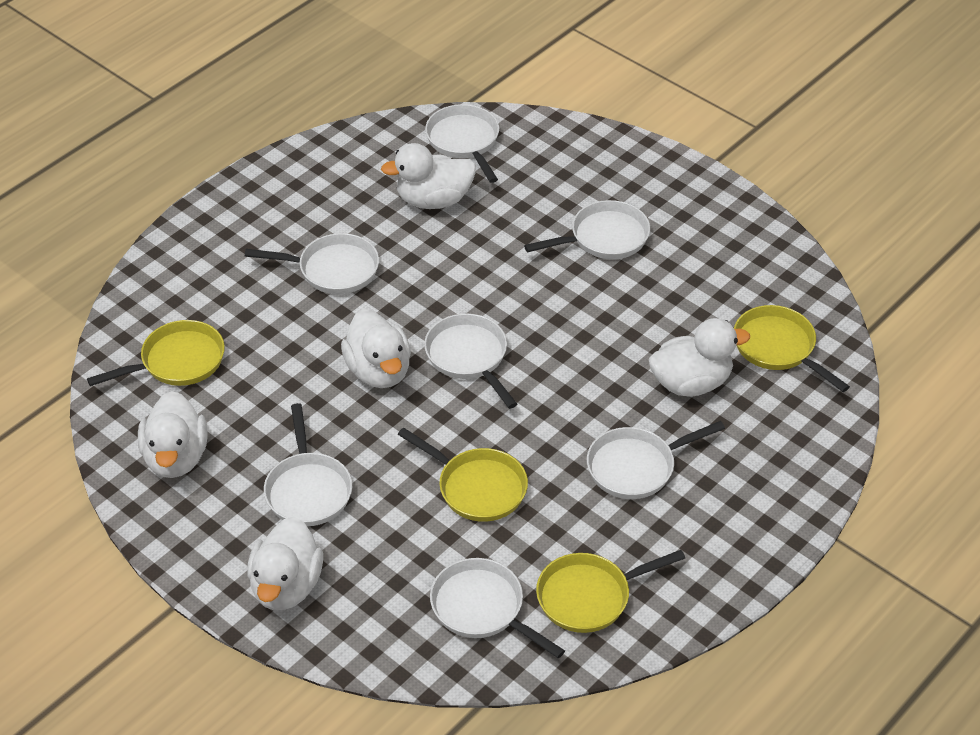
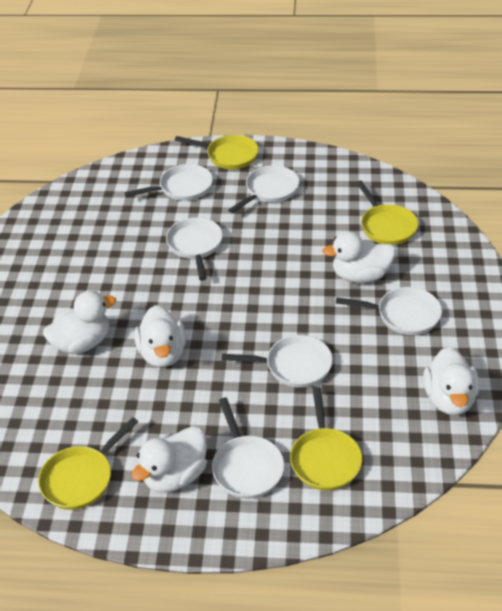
white pan: 7 -> 6

